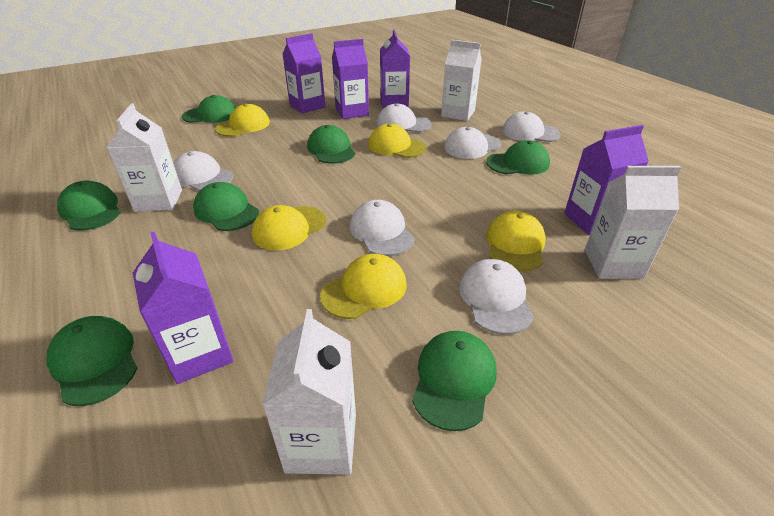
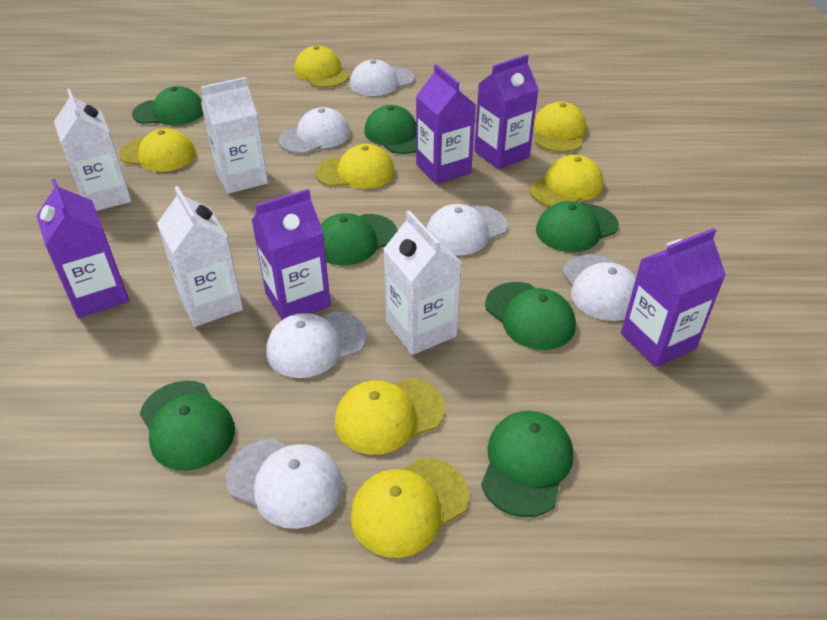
yellow cap: 5 -> 7

